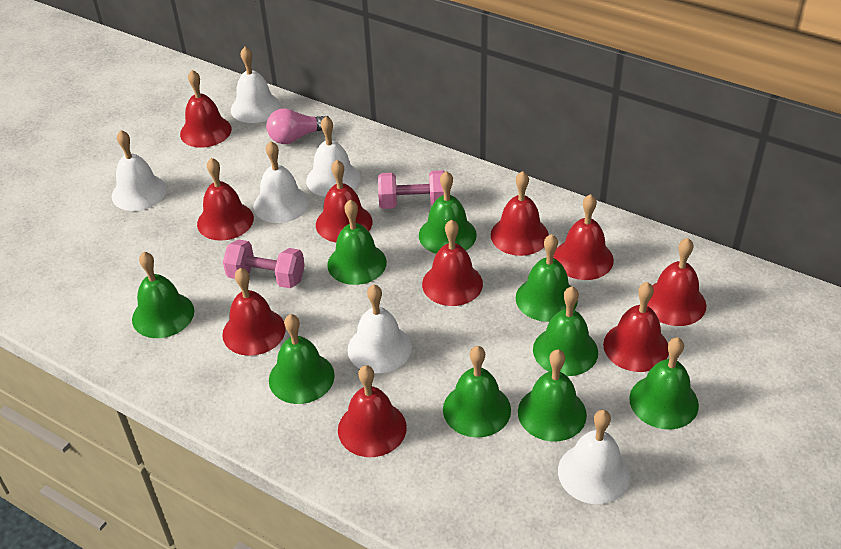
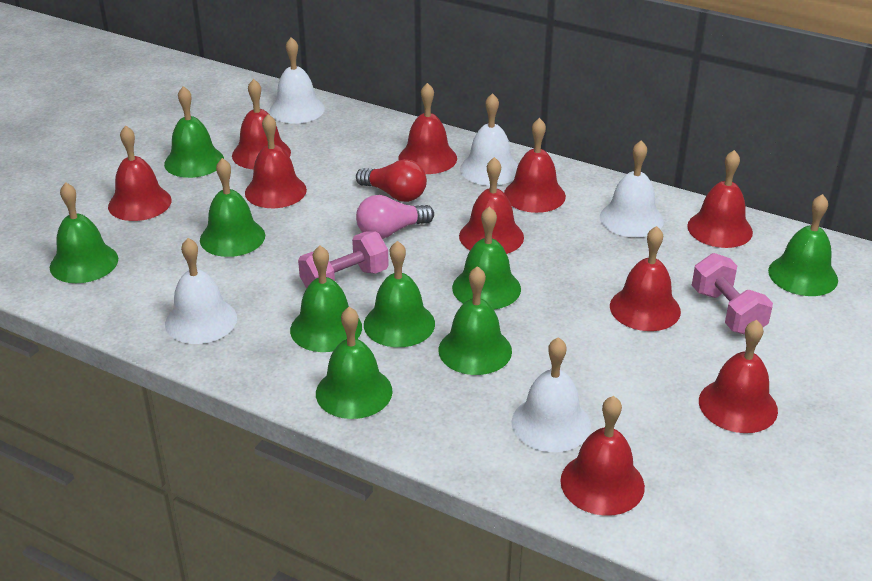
red light bulb: 0 -> 1
white bell: 6 -> 5

